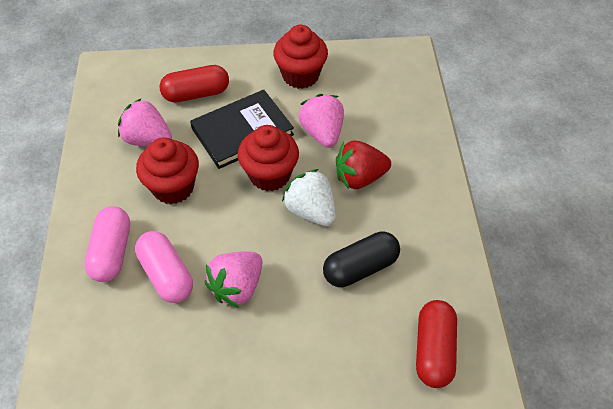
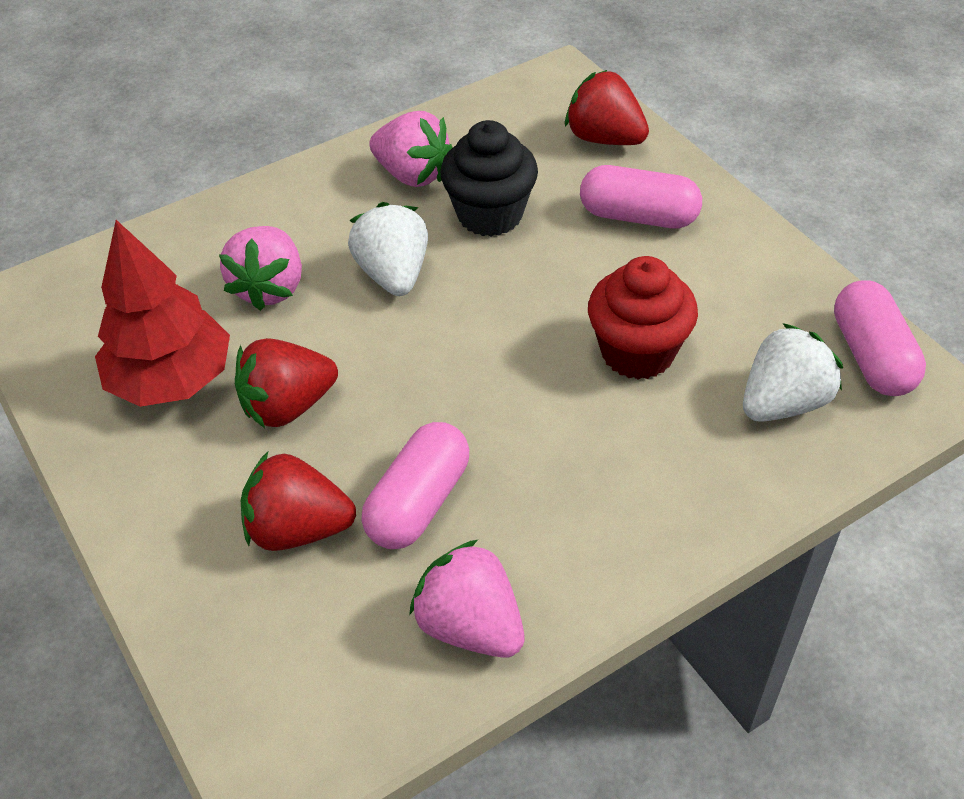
black book: 1 -> 0
black capsule: 1 -> 0
black cupcake: 0 -> 1
pink capsule: 2 -> 3
red capsule: 2 -> 0
red cupcake: 3 -> 1
red strawberry: 1 -> 3
red tree: 0 -> 1
white strawberry: 1 -> 2

